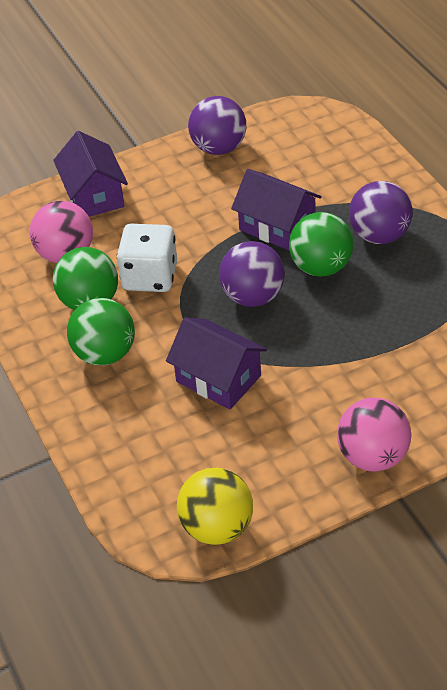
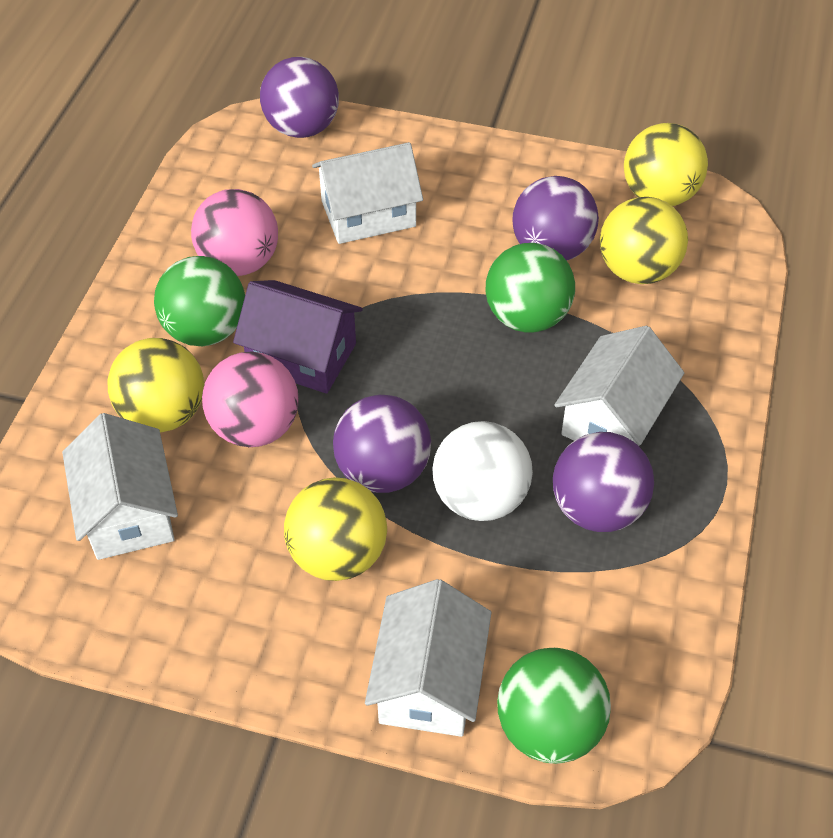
purple ball: 3 -> 4
purple house: 3 -> 1
white ball: 0 -> 1
white dice: 1 -> 0
white house: 0 -> 4
yellow ball: 1 -> 4

